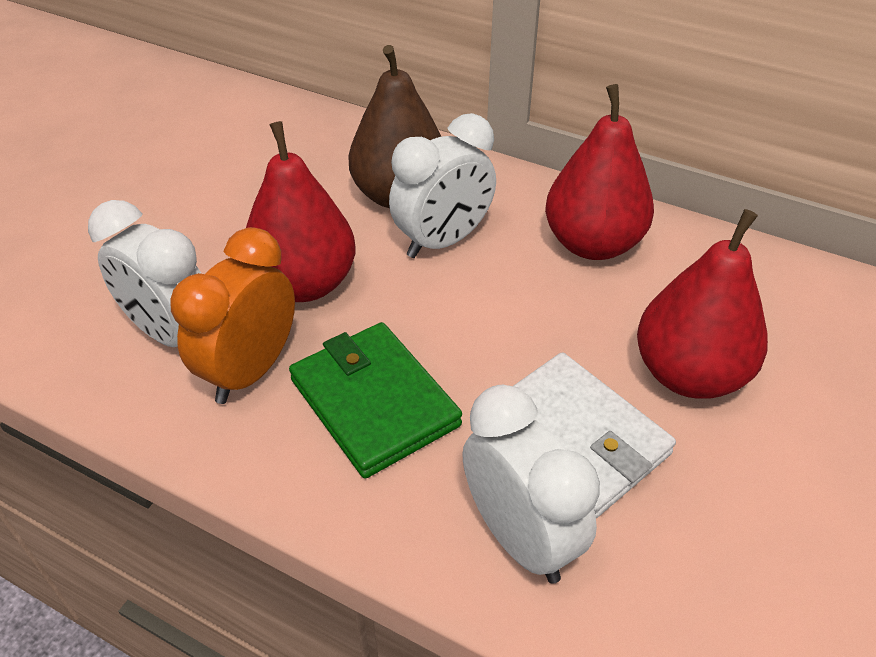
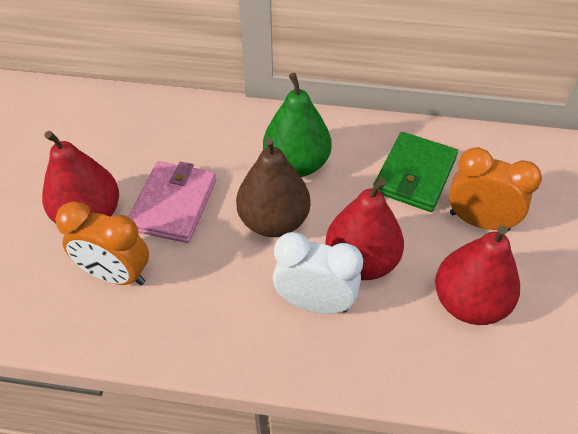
green pear: 0 -> 1
orange clock: 1 -> 2
pink wallet: 0 -> 1
white clock: 3 -> 1
white wallet: 1 -> 0

